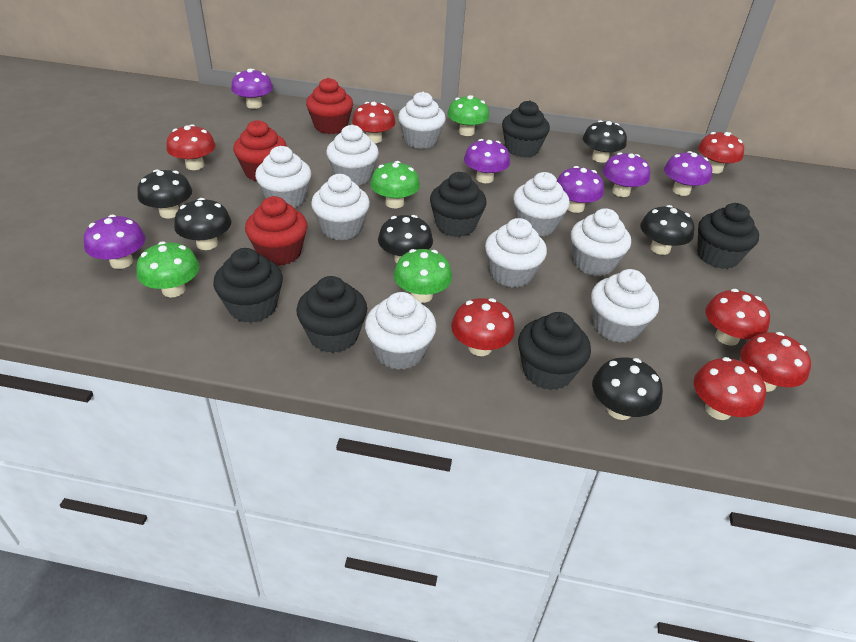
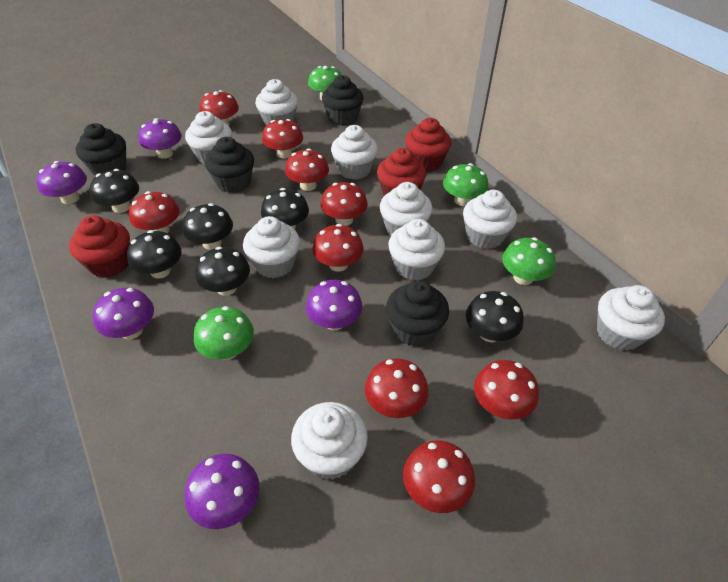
black cupcake: 6 -> 4
purple mushroom: 6 -> 5
red mushroom: 7 -> 9

